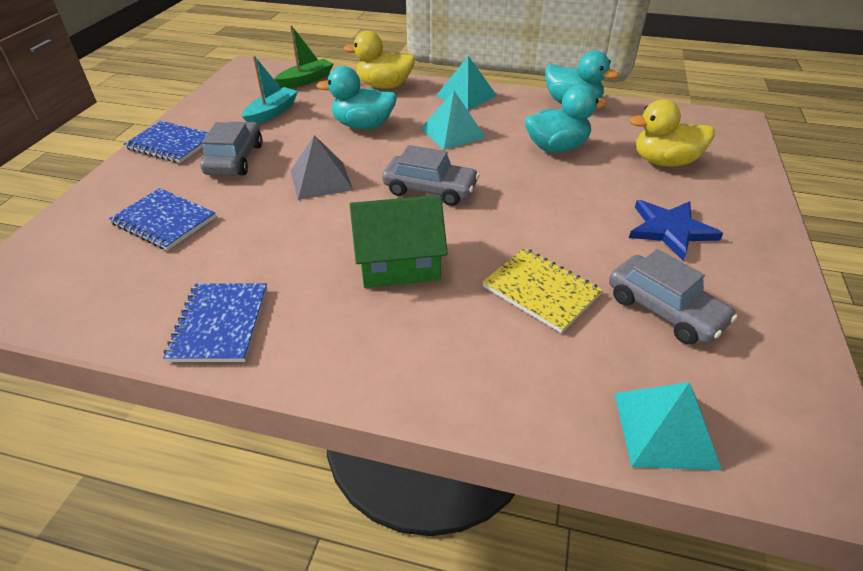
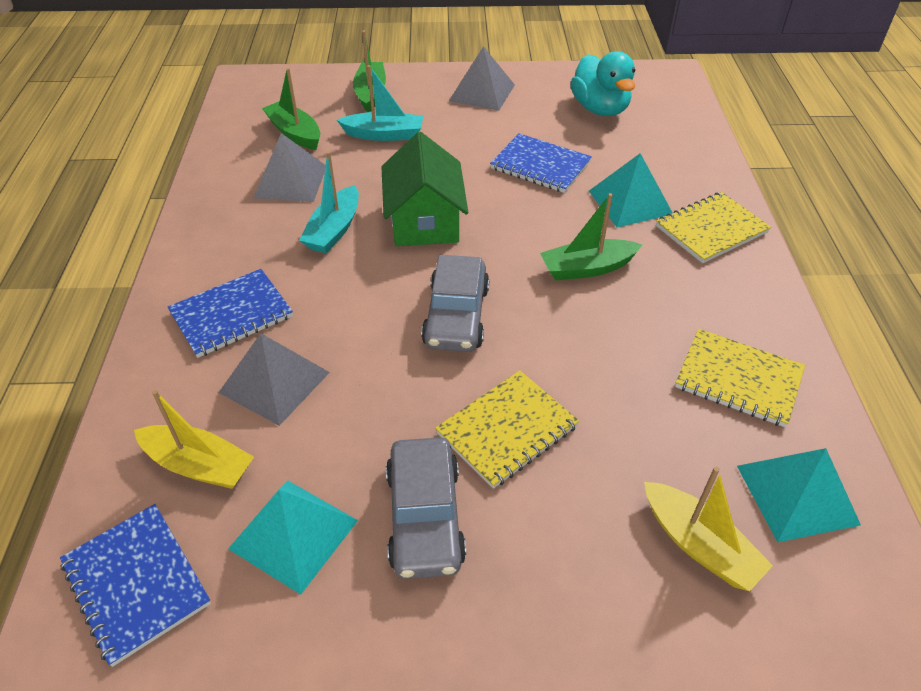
blue star: 1 -> 0
green boat: 1 -> 3
grey car: 3 -> 2
grey pyramid: 1 -> 3
turquoise boat: 1 -> 2
turquoise duck: 3 -> 1
yellow boat: 0 -> 2
yellow duck: 2 -> 0
yellow notebook: 1 -> 3

